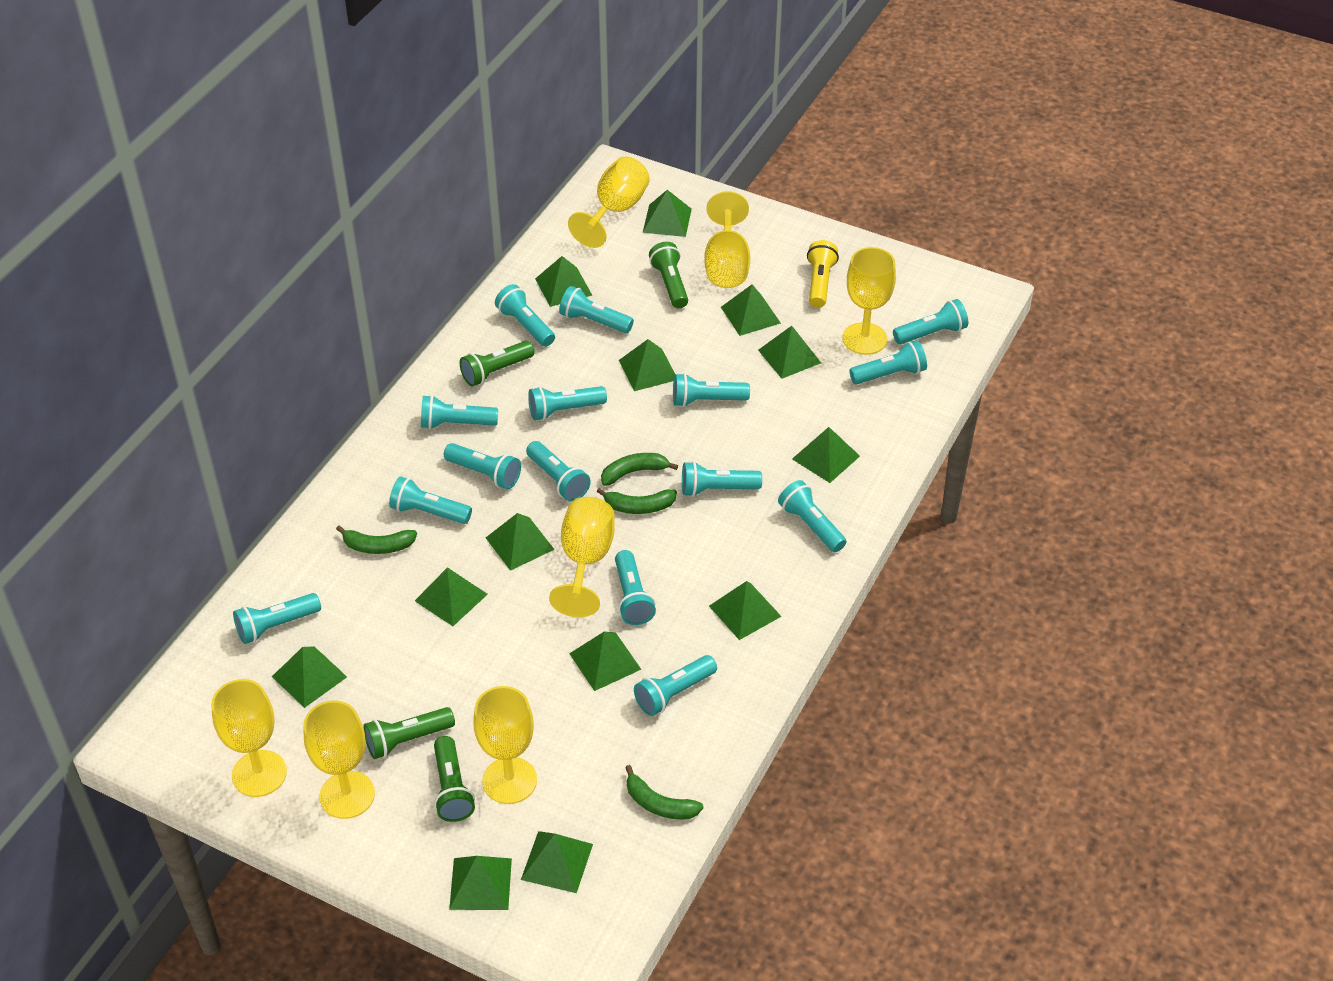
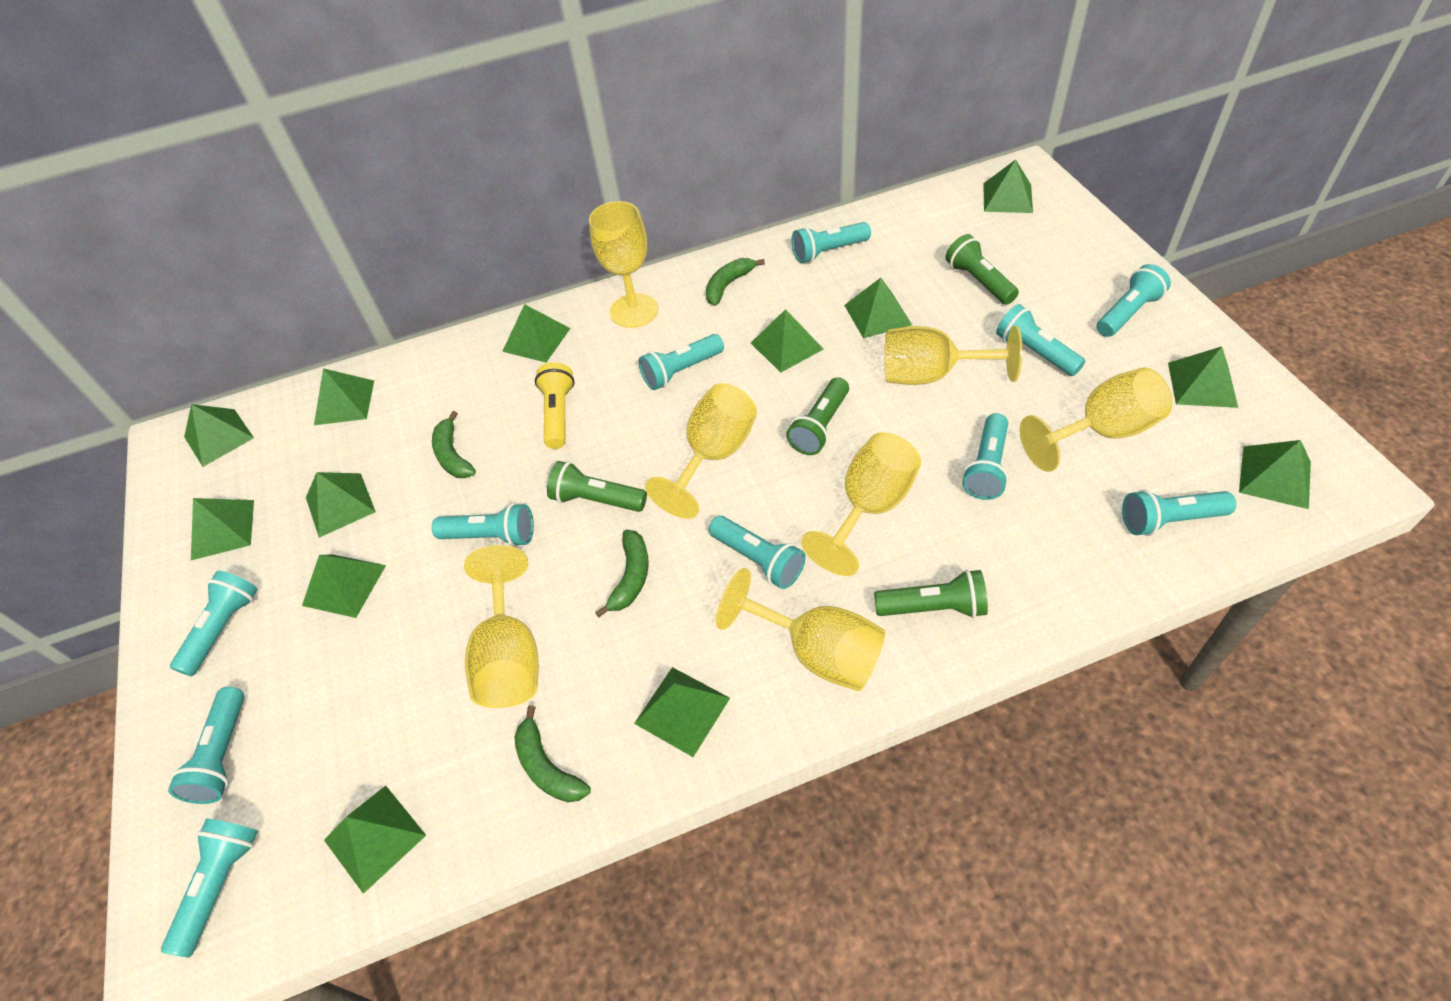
turquoise flashlight: 15 -> 11

